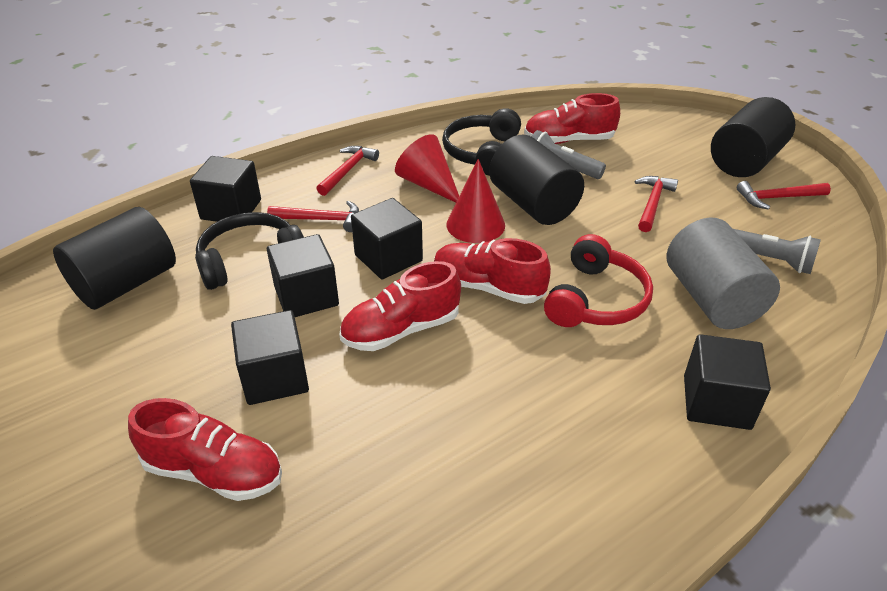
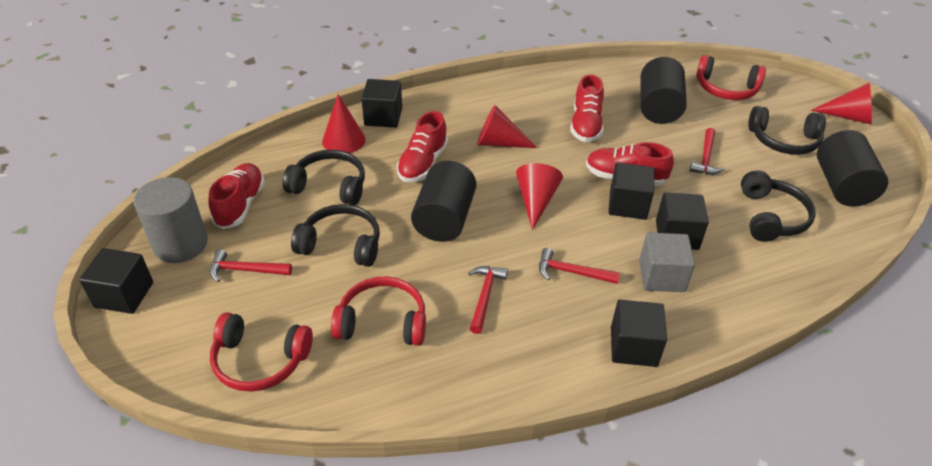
black headphones: 2 -> 4
grey cube: 0 -> 1
grey flashlight: 2 -> 0
red cone: 2 -> 4
red headphones: 1 -> 3

